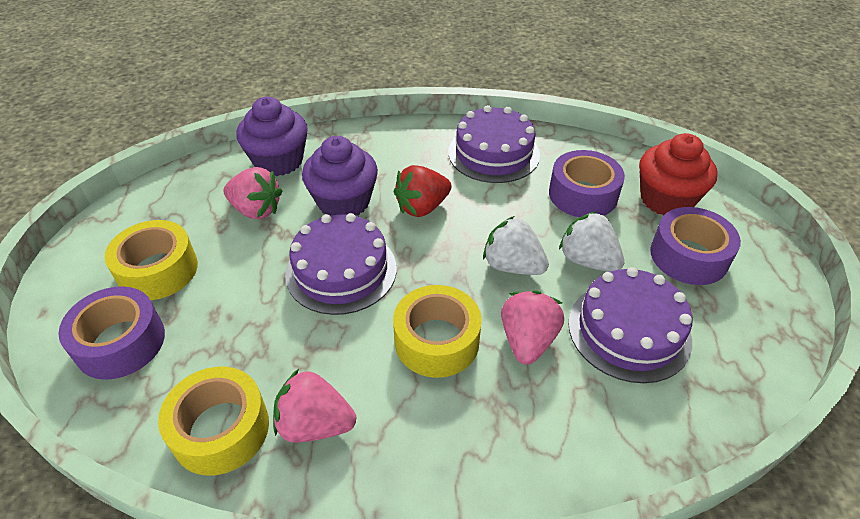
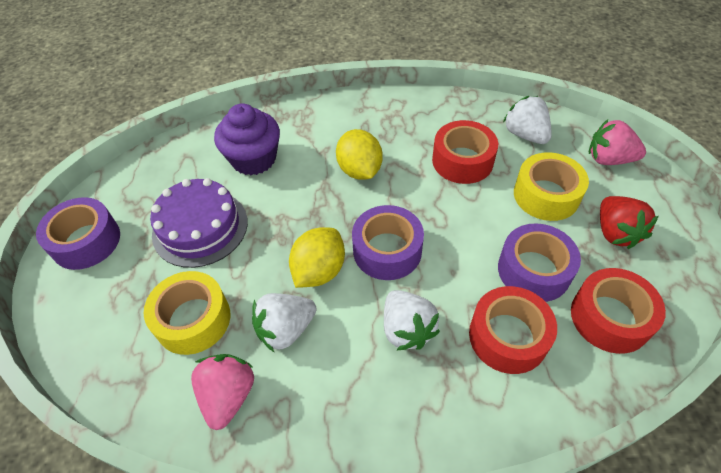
pink strawberry: 3 -> 2
purple cake: 3 -> 1
purple cupcake: 2 -> 1
red cupcake: 1 -> 0
red tape: 0 -> 3
white strawberry: 2 -> 3
yellow lemon: 0 -> 2
yellow tape: 3 -> 2

